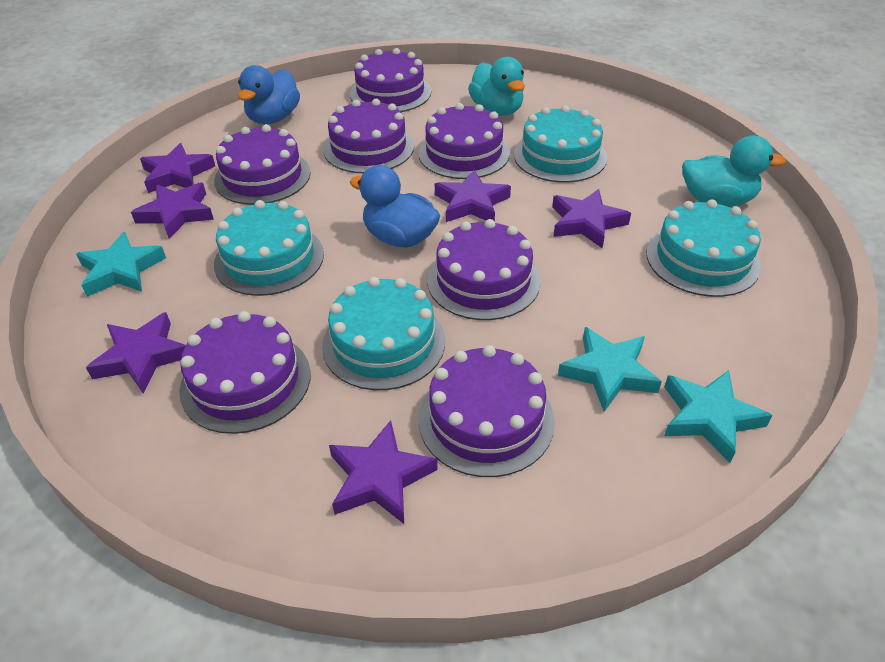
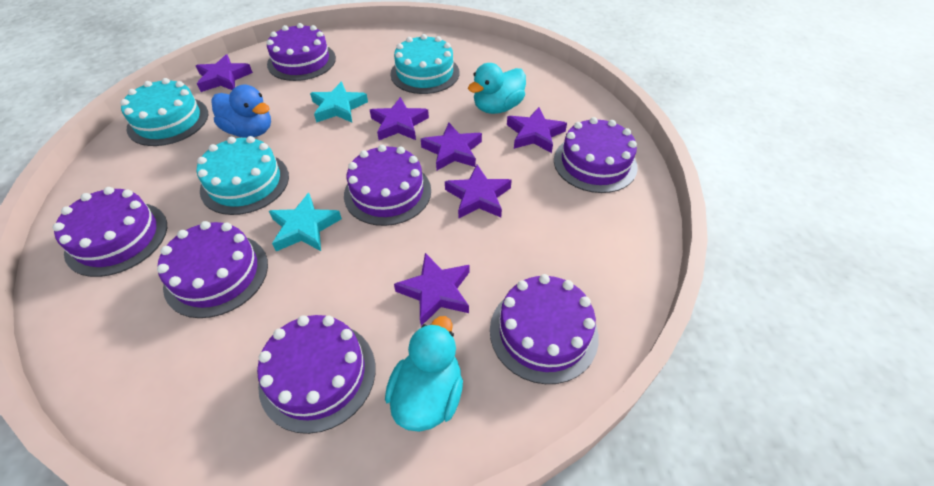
blue duck: 2 -> 1
turquoise cake: 4 -> 3
turquoise star: 3 -> 2

